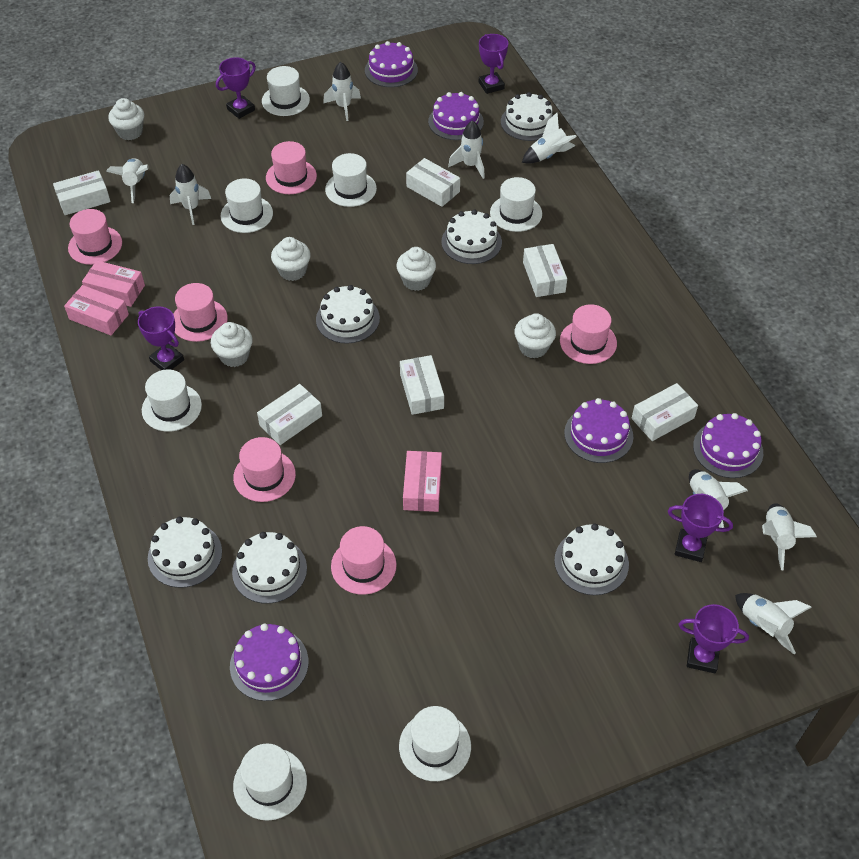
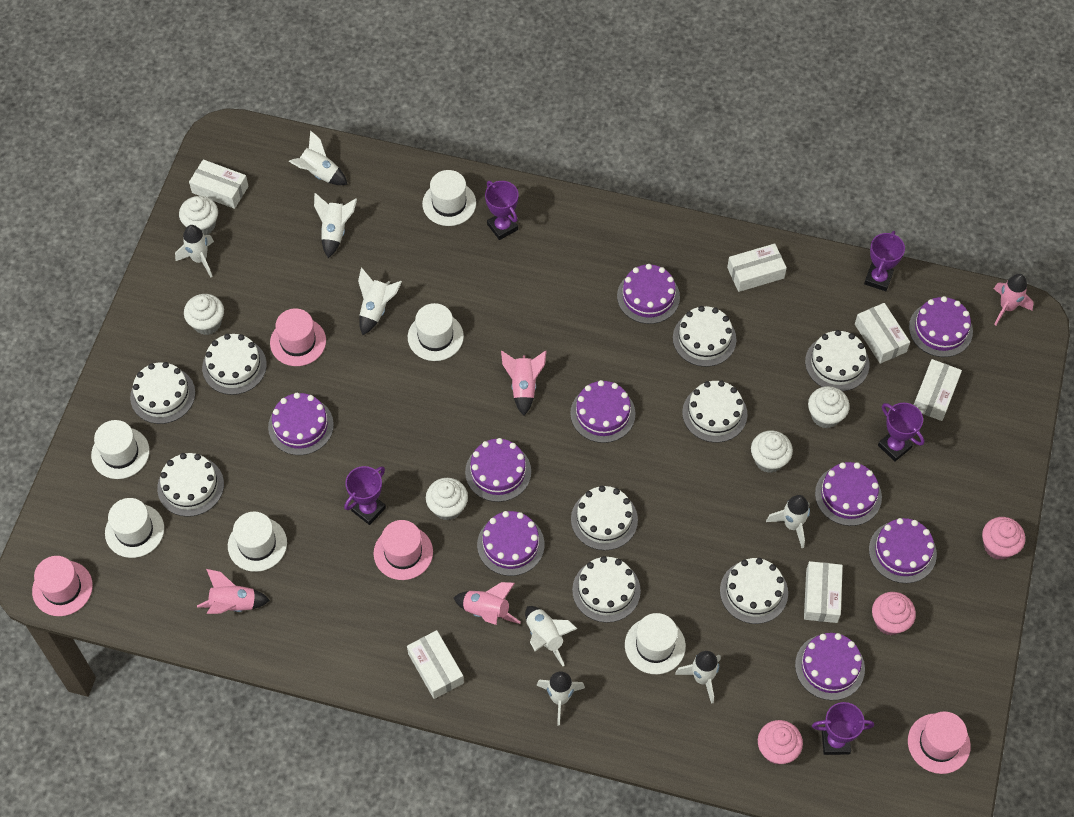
pink box: 3 -> 0
pink cupcake: 0 -> 3
pink hat: 6 -> 4
pink rocket: 0 -> 4
purple cake: 5 -> 9
white cake: 6 -> 9
white hat: 7 -> 6

